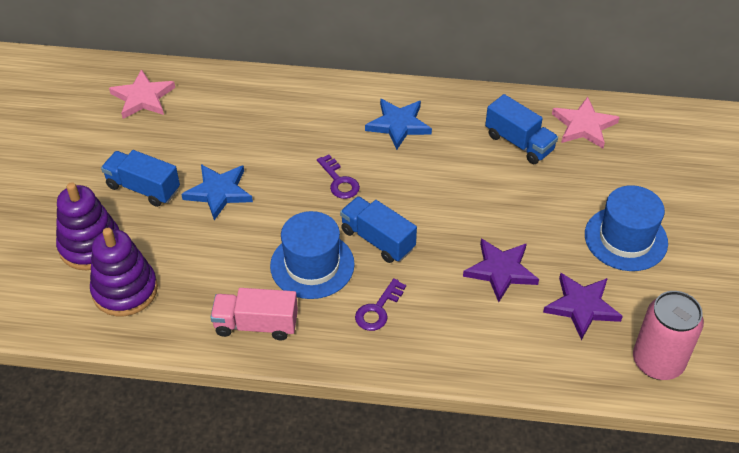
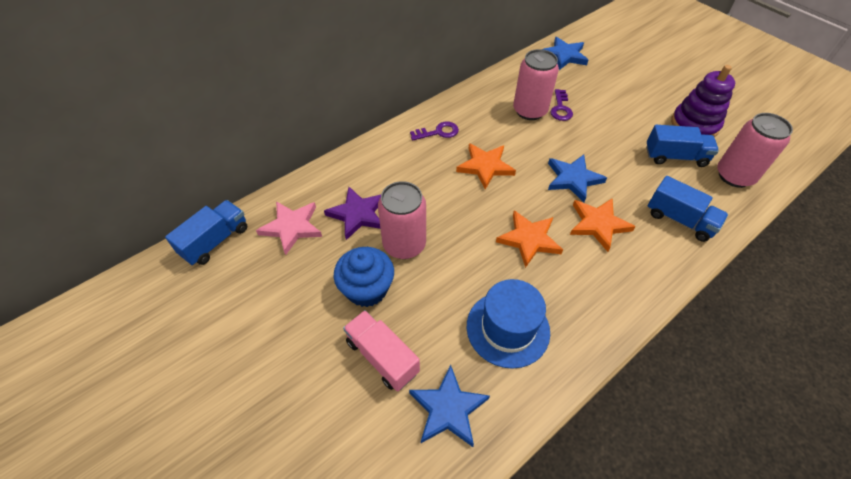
blue cupcake: 0 -> 1
blue hat: 2 -> 1
blue star: 2 -> 3
orange star: 0 -> 3
pink can: 1 -> 3
pink star: 2 -> 1
purple stacking toy: 2 -> 1
purple star: 2 -> 1

